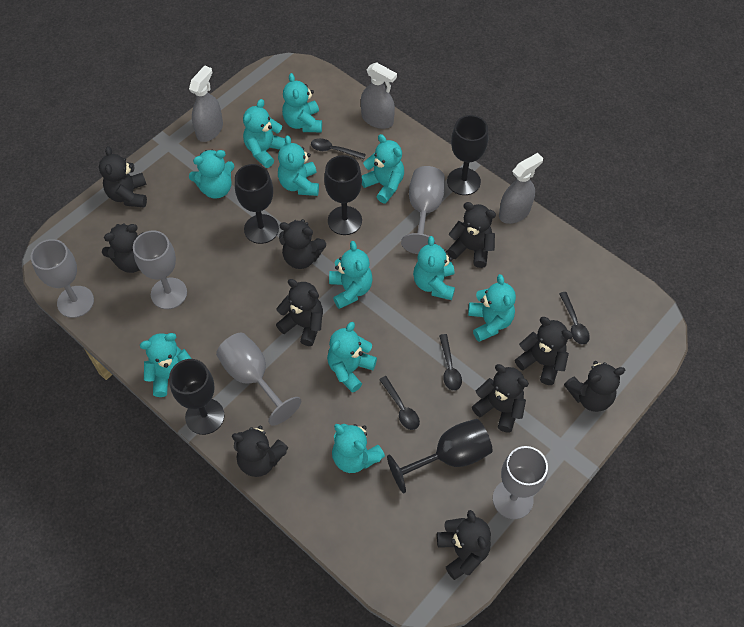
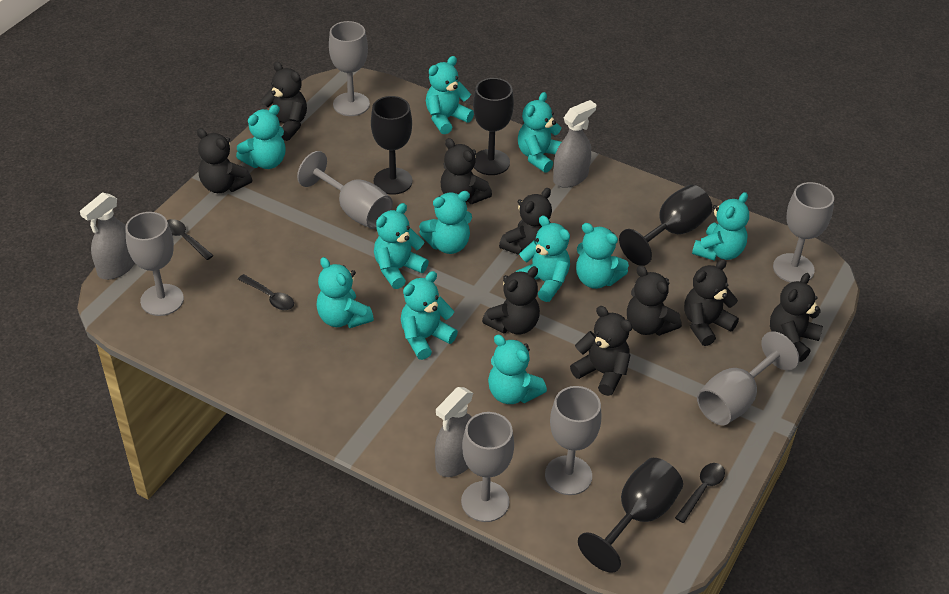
black goblet: 5 -> 4
black spoon: 4 -> 3
black teddy bear: 10 -> 9
grey goblet: 5 -> 7

